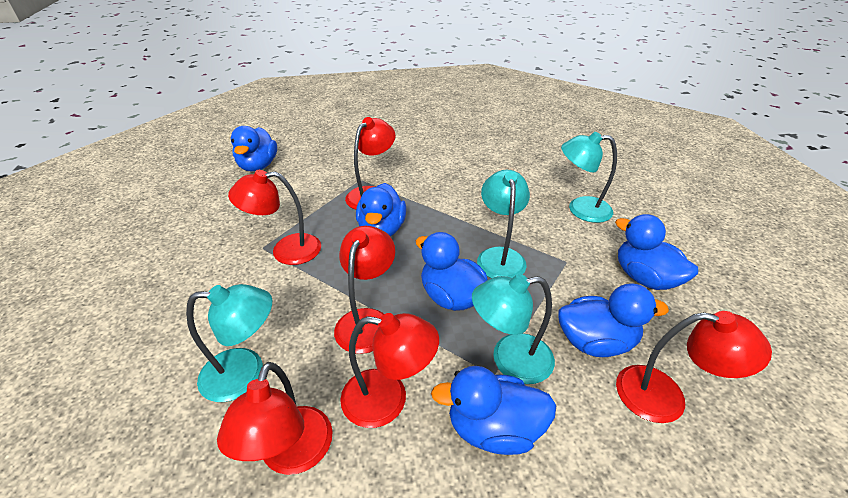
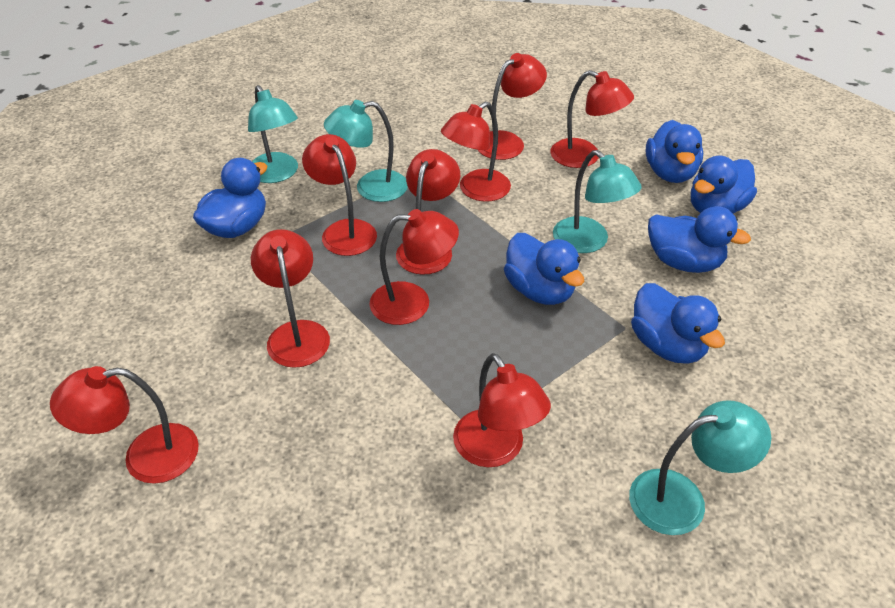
red lamp: 6 -> 9

